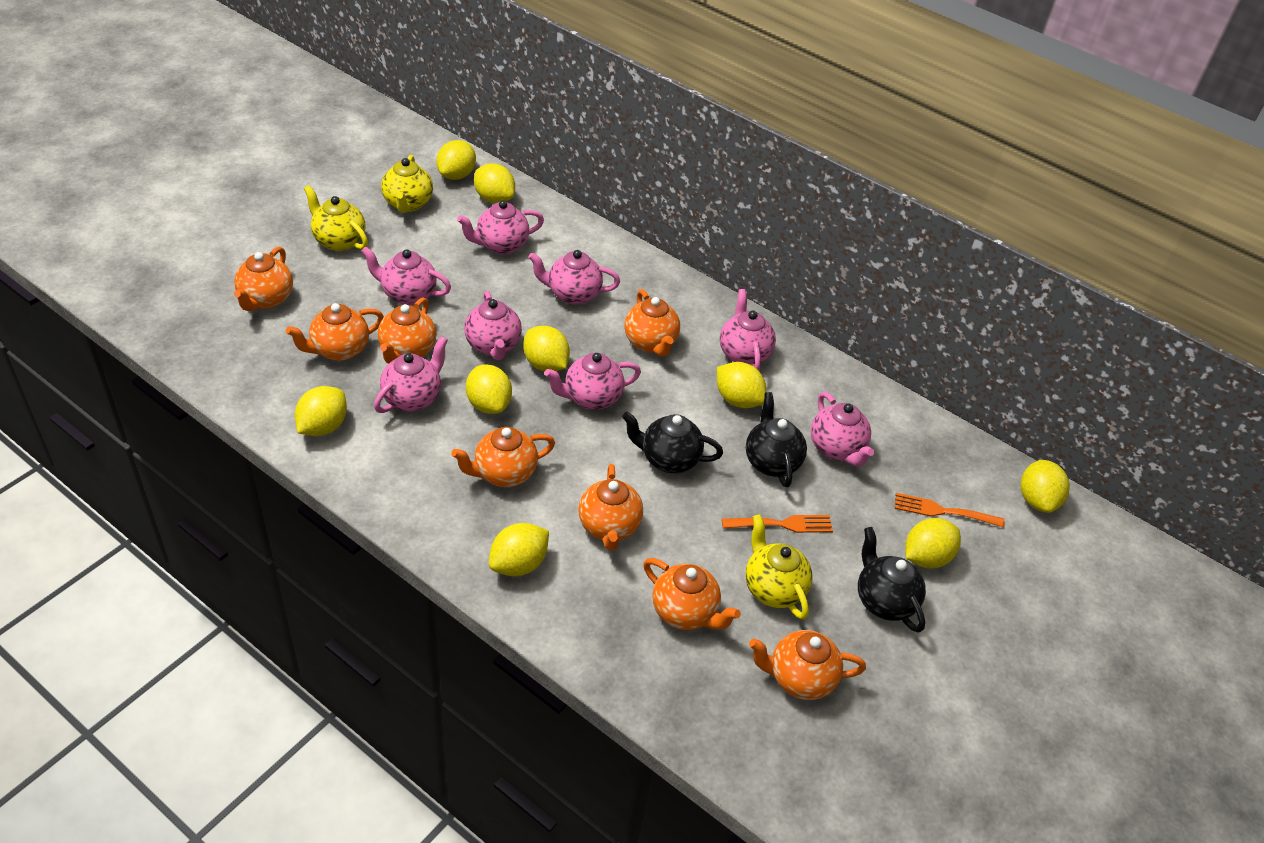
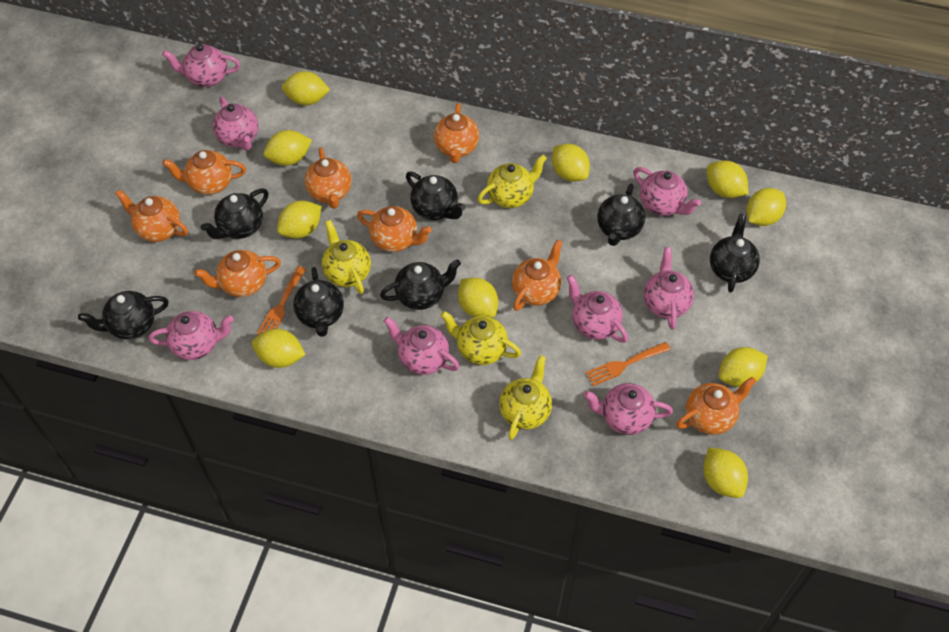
black teapot: 3 -> 7
yellow lemon: 9 -> 10
yellow teapot: 3 -> 4

